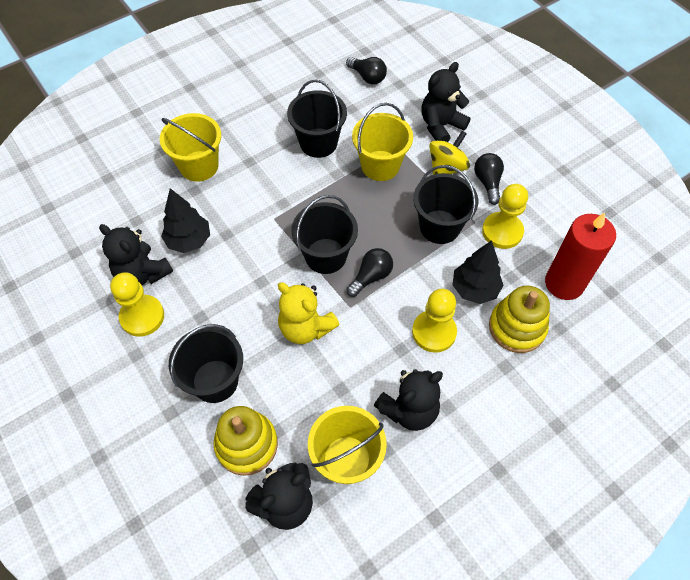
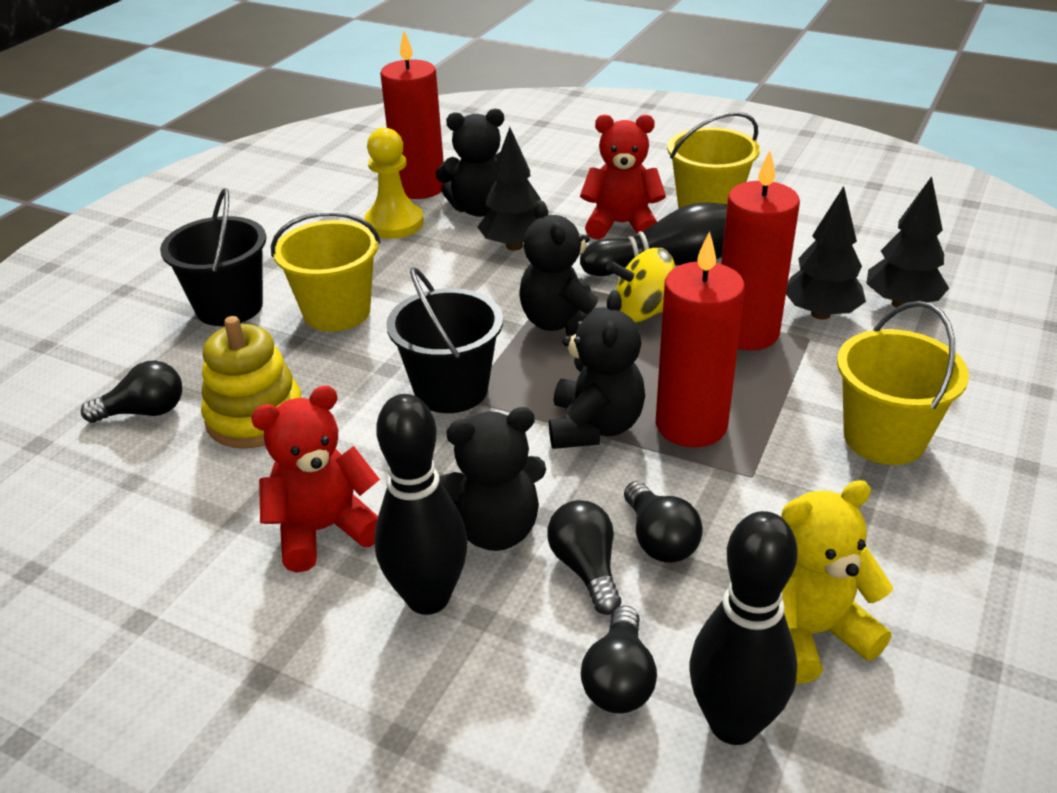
black bowling pin: 0 -> 3
black bucket: 4 -> 2
black light bulb: 3 -> 4
black tree: 2 -> 3
red candle: 1 -> 3
red teddy bear: 0 -> 2
yellow pawn: 3 -> 1
yellow stacking toy: 2 -> 1

